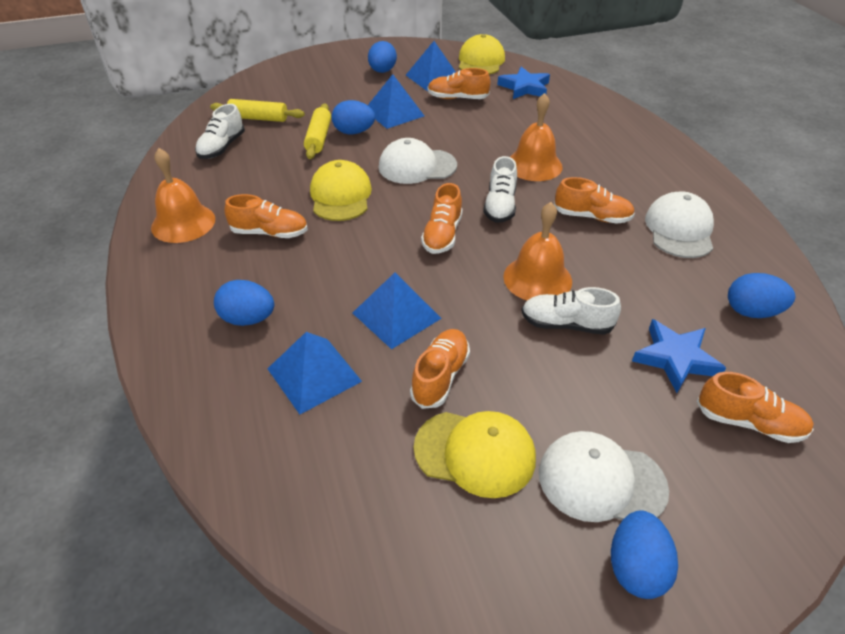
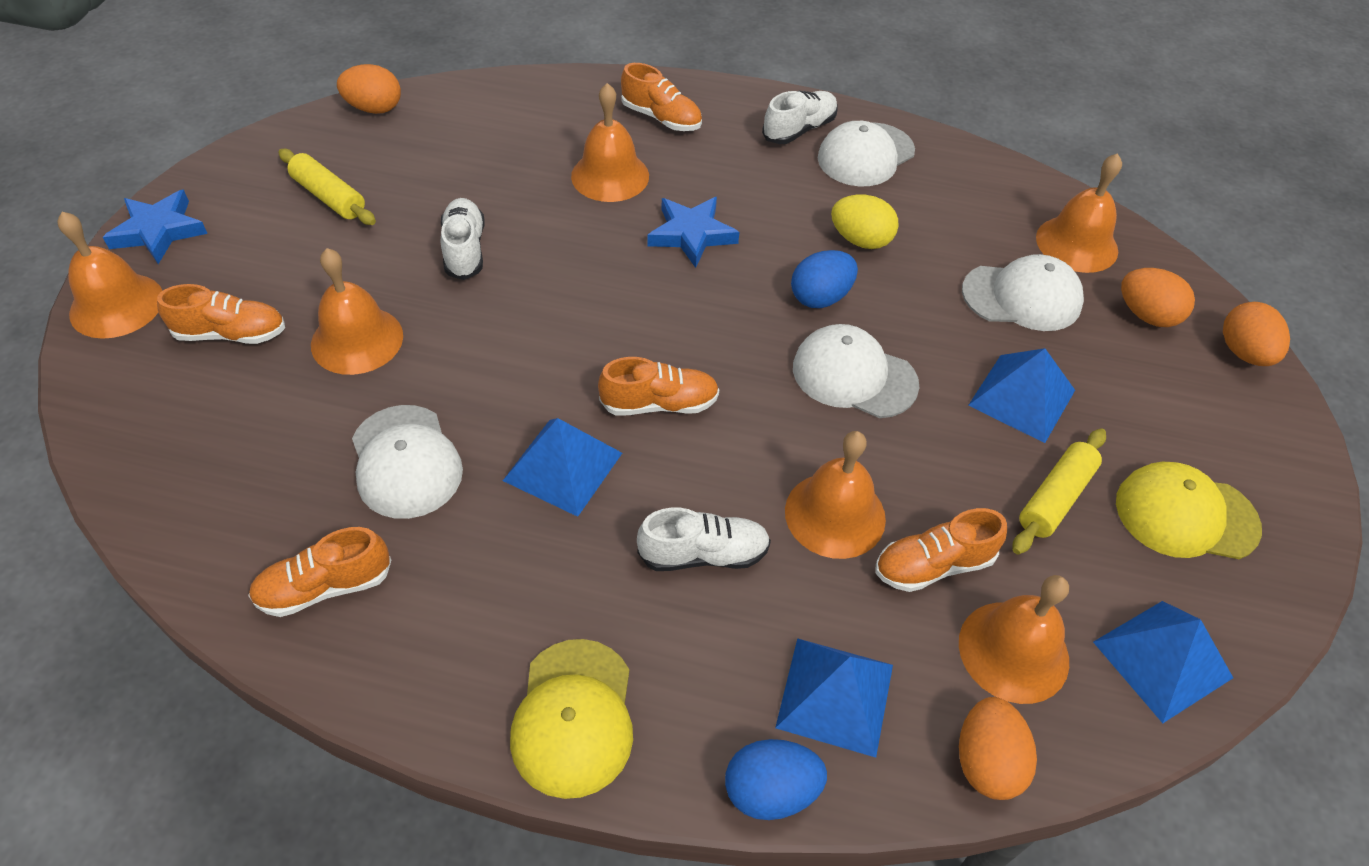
blue egg: 5 -> 2
orange bell: 3 -> 6
orange egg: 0 -> 4
orange shoe: 6 -> 5
white cap: 3 -> 4
yellow cap: 3 -> 2
yellow egg: 0 -> 1

